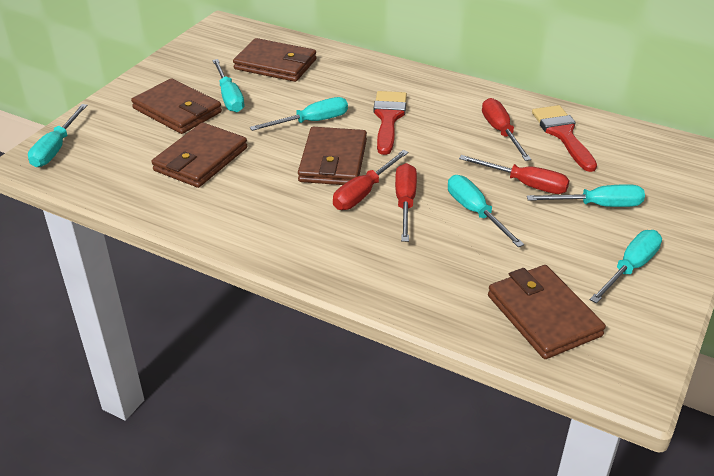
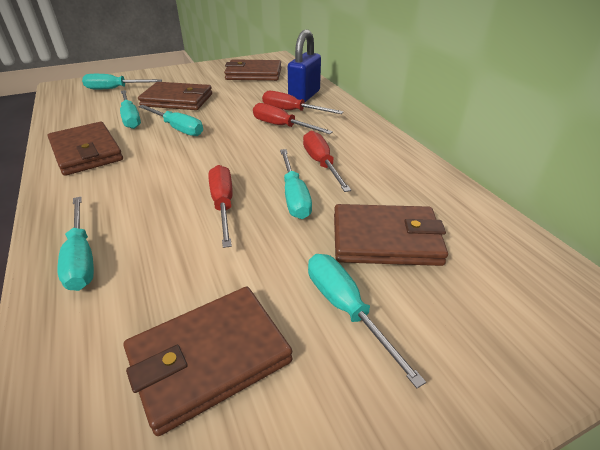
blue padlock: 0 -> 1
red brush: 2 -> 0

